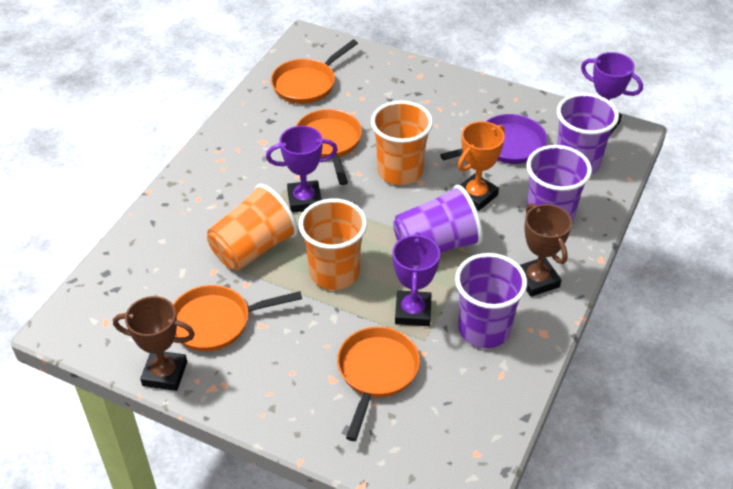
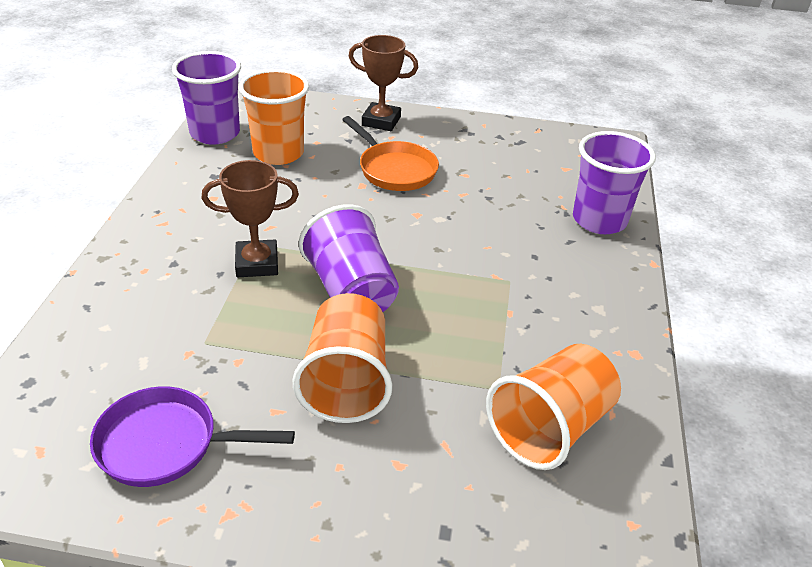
orange pan: 4 -> 1
orange trophy: 1 -> 0
purple cup: 4 -> 3
purple trophy: 3 -> 0

